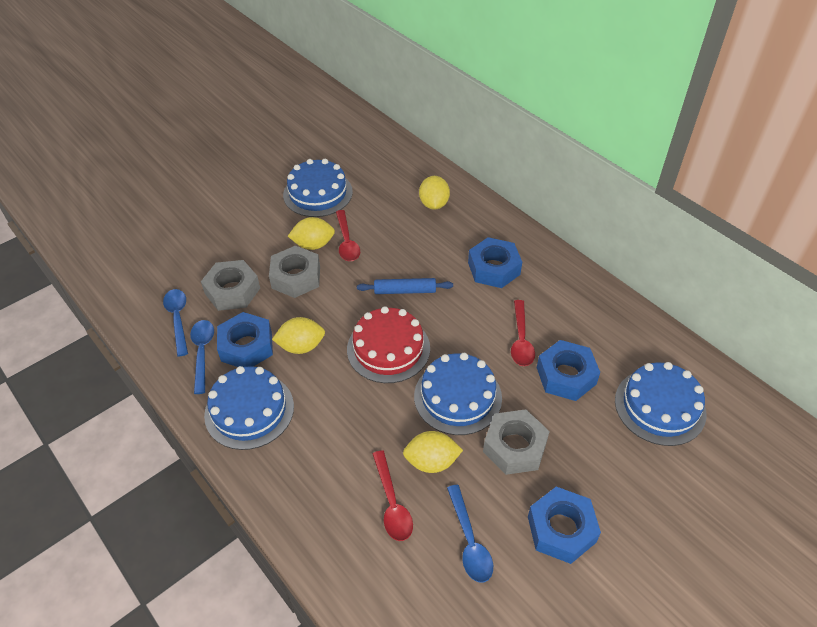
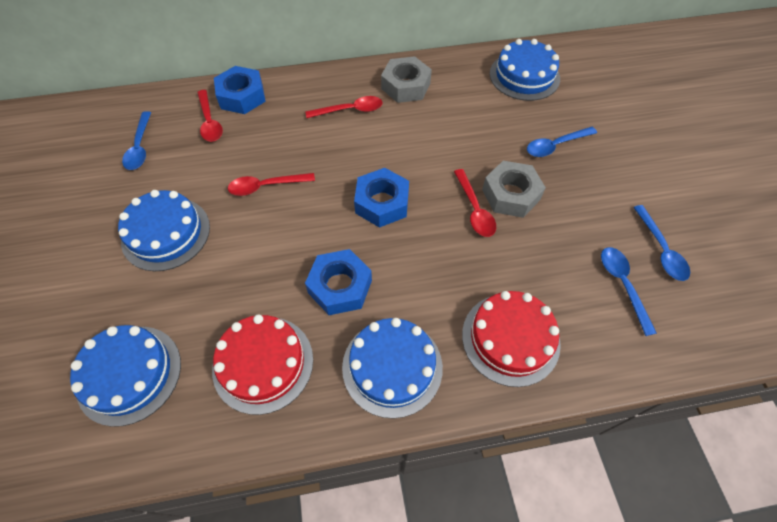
blue nut: 4 -> 3
blue rolling pin: 1 -> 0
blue spoon: 3 -> 4
grey nut: 3 -> 2
red cake: 1 -> 2
red spoon: 3 -> 4
yellow lemon: 4 -> 0

